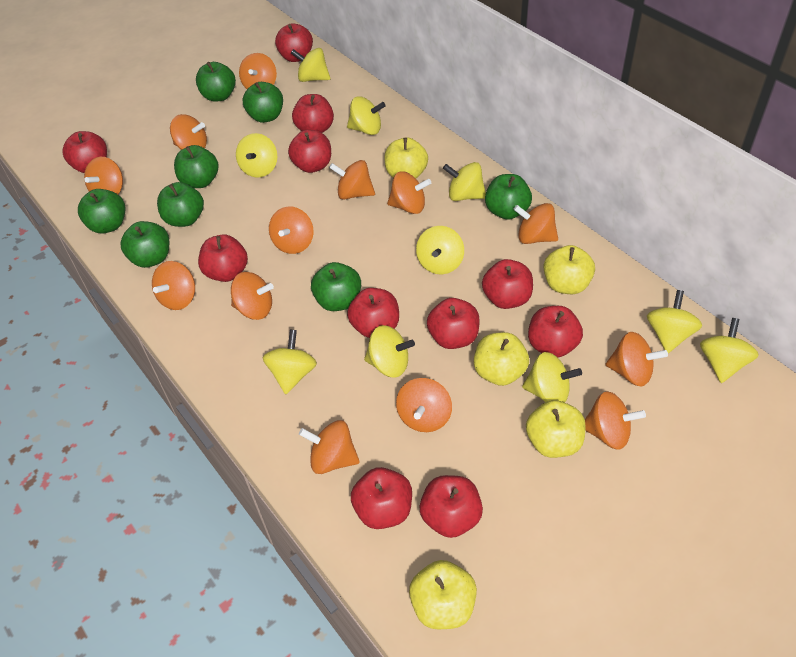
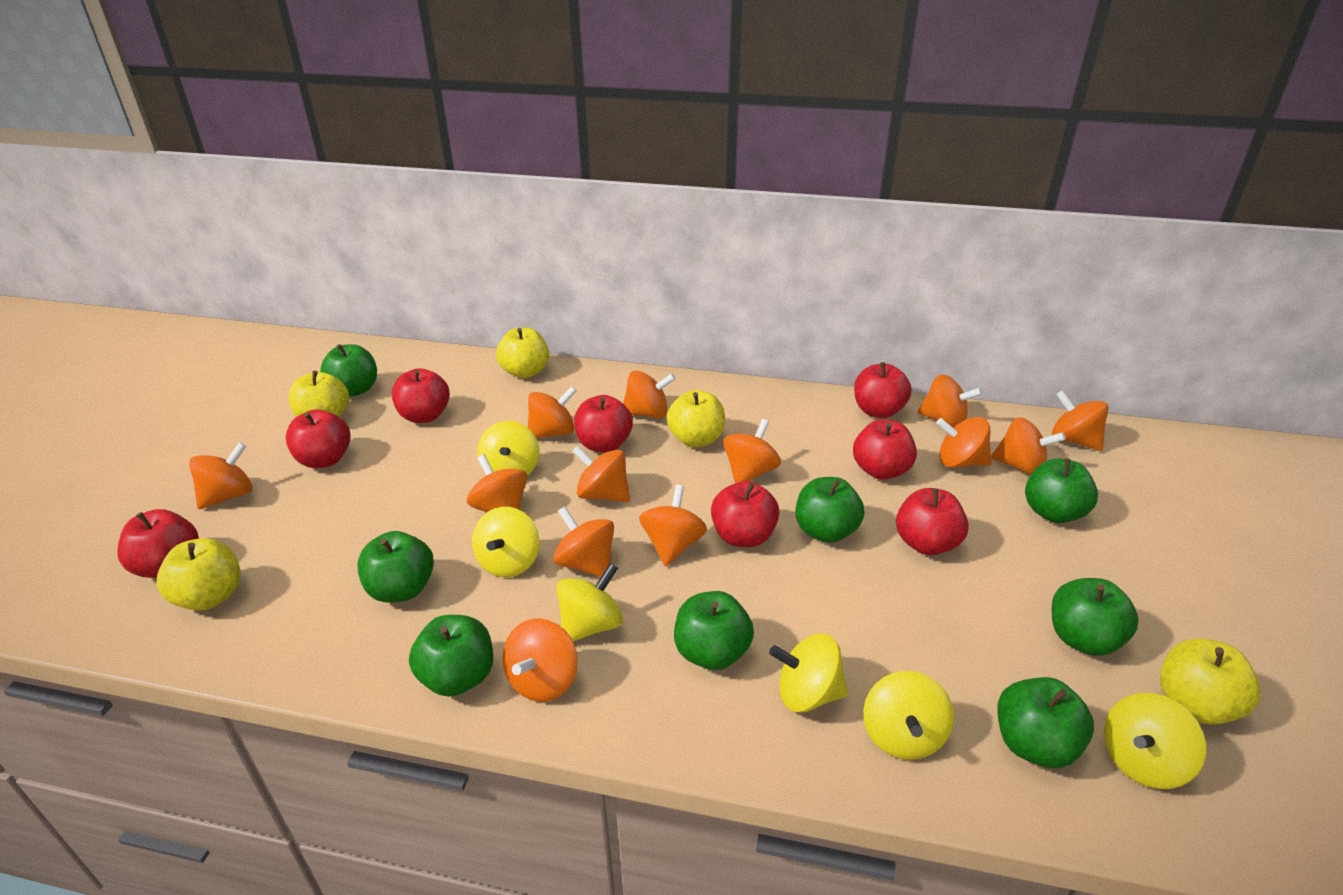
red apple: 11 -> 8
yellow spinning top: 10 -> 6

